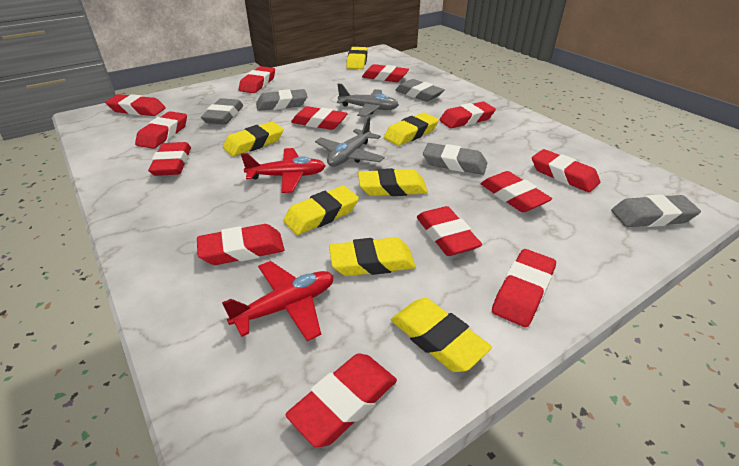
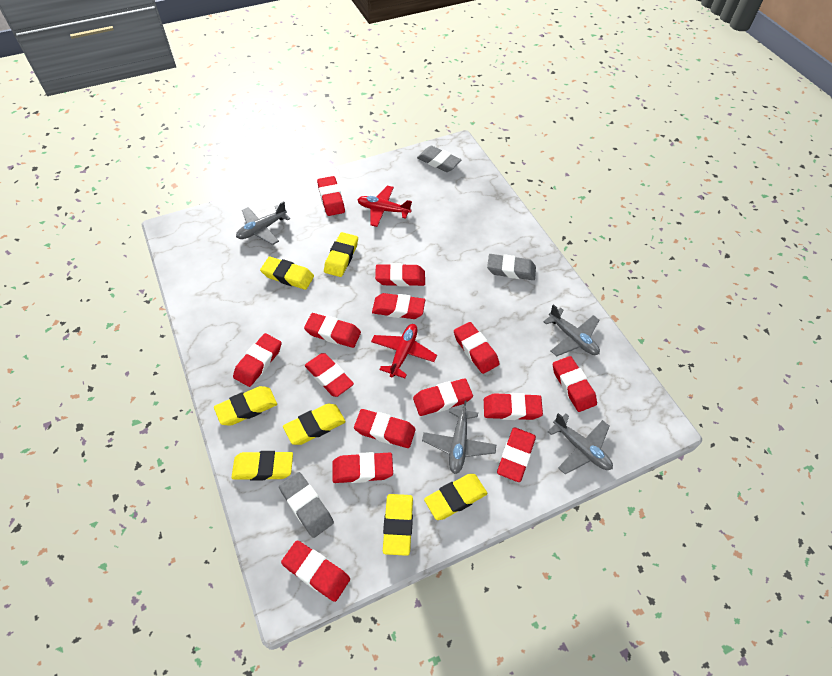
grey eraser: 5 -> 3
grey plane: 2 -> 4
red eraser: 13 -> 14

